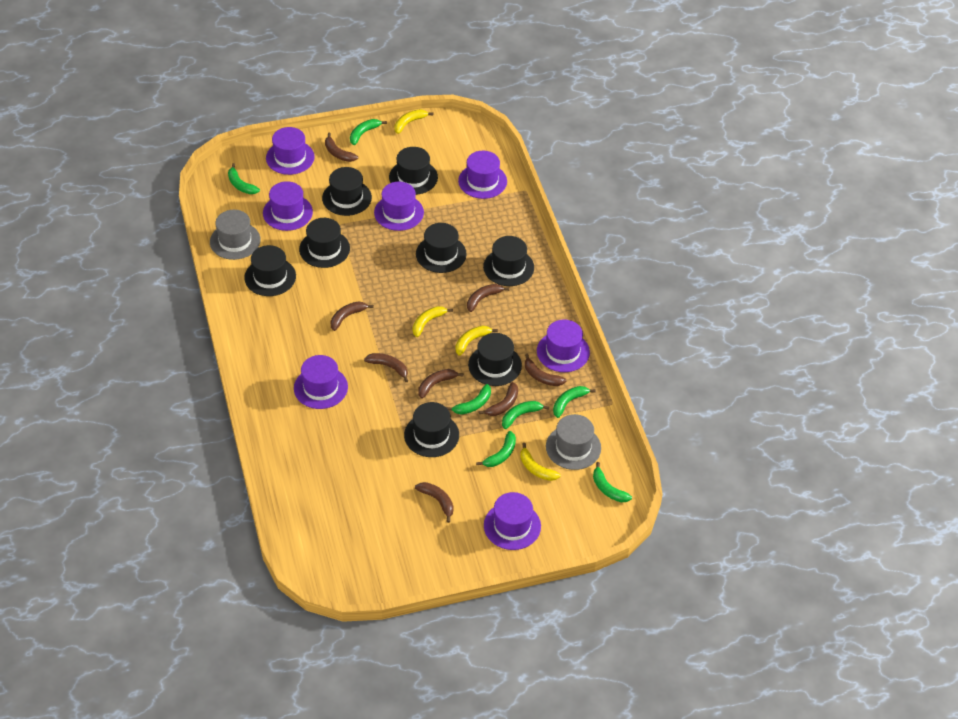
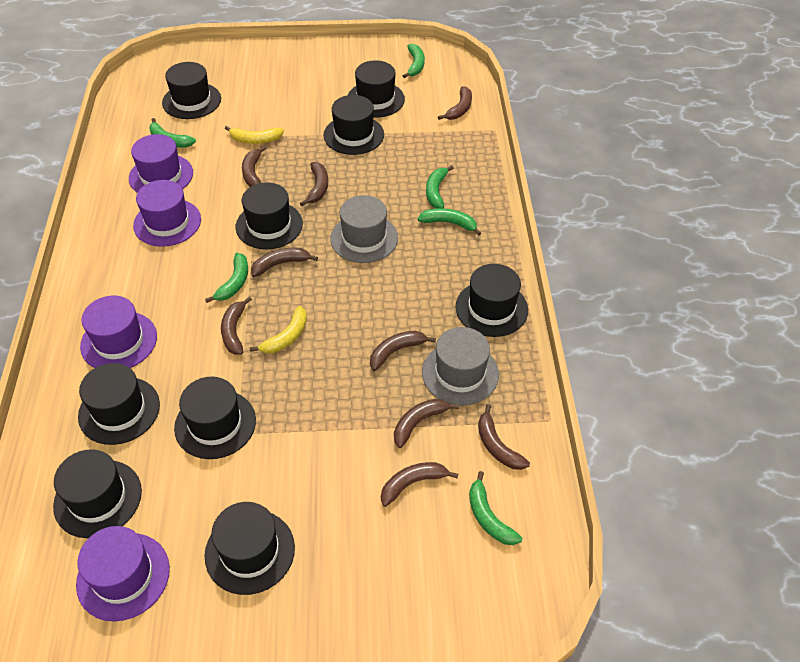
black hat: 8 -> 9
brown banana: 8 -> 9
green banana: 7 -> 6
purple hat: 7 -> 4
yellow banana: 4 -> 2

